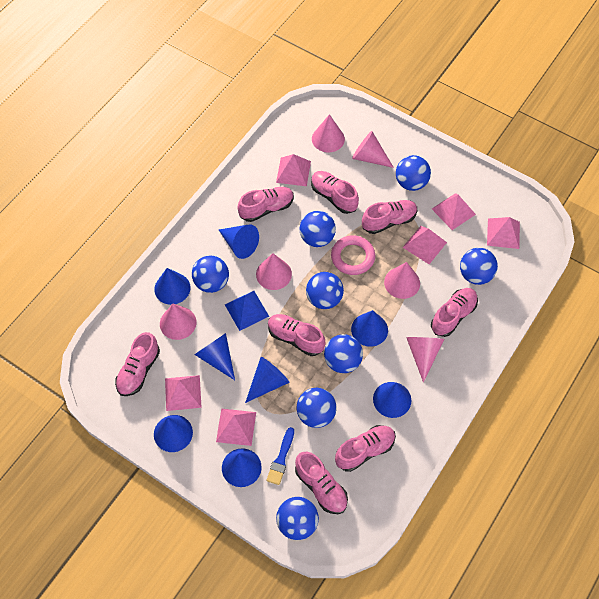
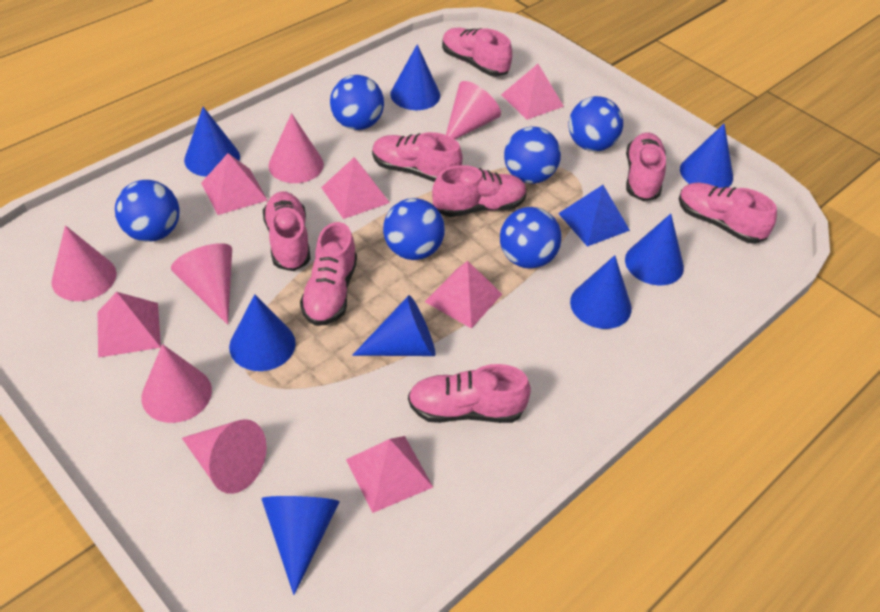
blue ball: 8 -> 6
blue brush: 1 -> 0
pink ring: 1 -> 0

